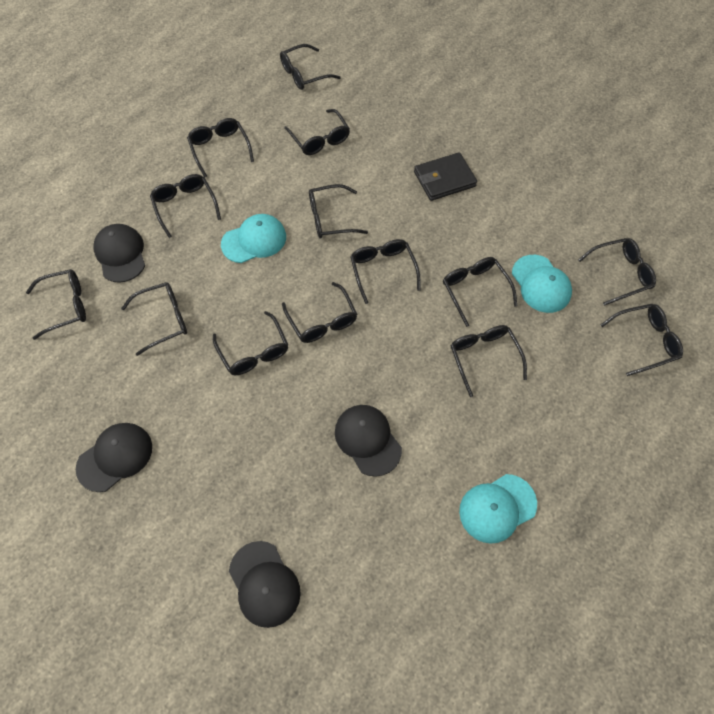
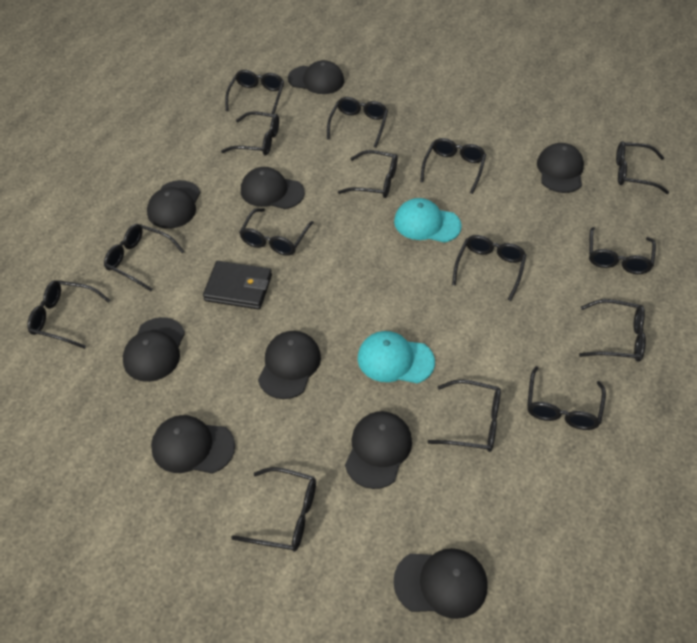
black cap: 4 -> 9
black glasses: 14 -> 15
turquoise cap: 3 -> 2

